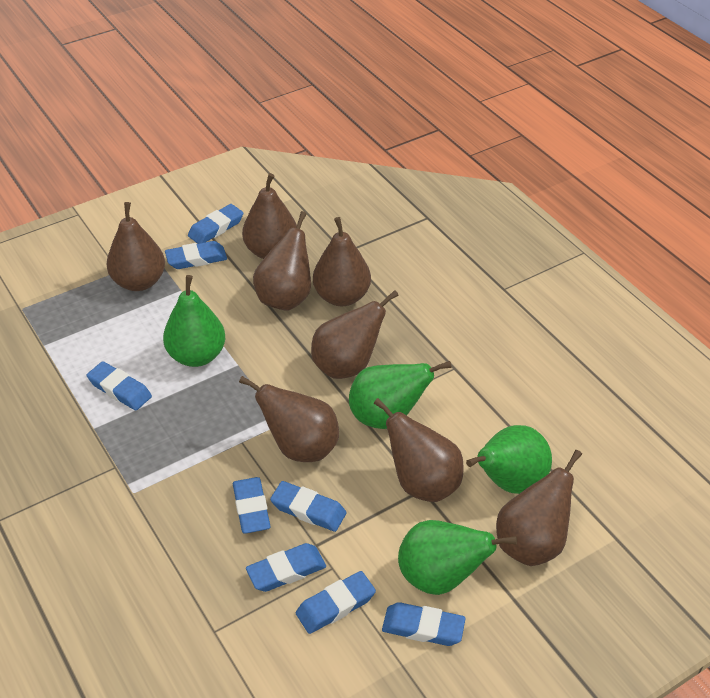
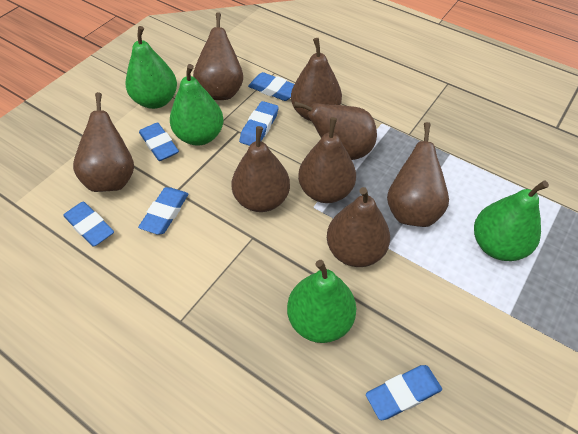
blue eraser: 8 -> 6

